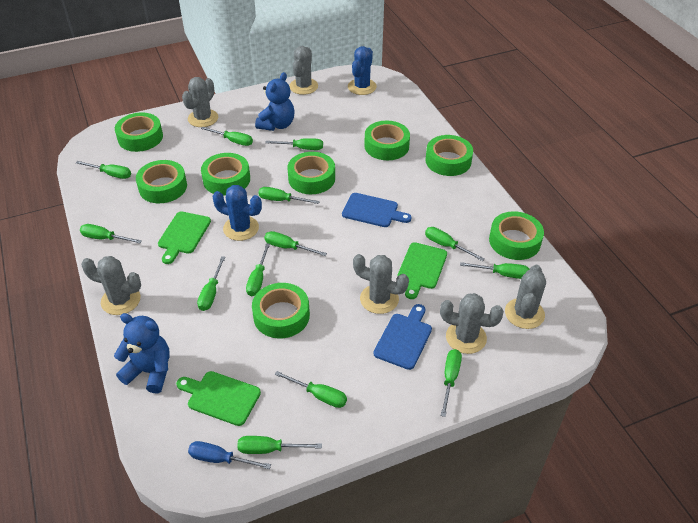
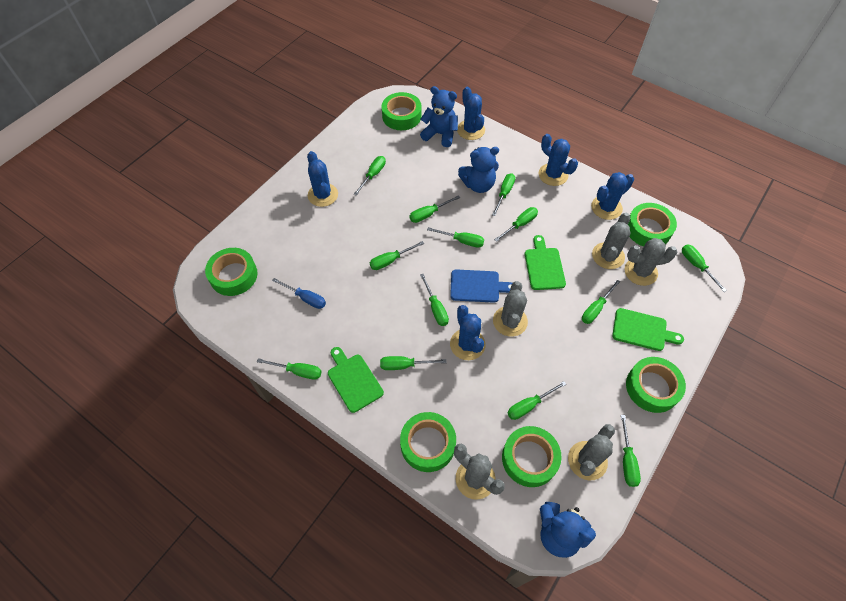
blue cactus: 2 -> 5
blue cutting board: 2 -> 1
blue teddy bear: 2 -> 3
green tape: 8 -> 6
grey cactus: 6 -> 5

